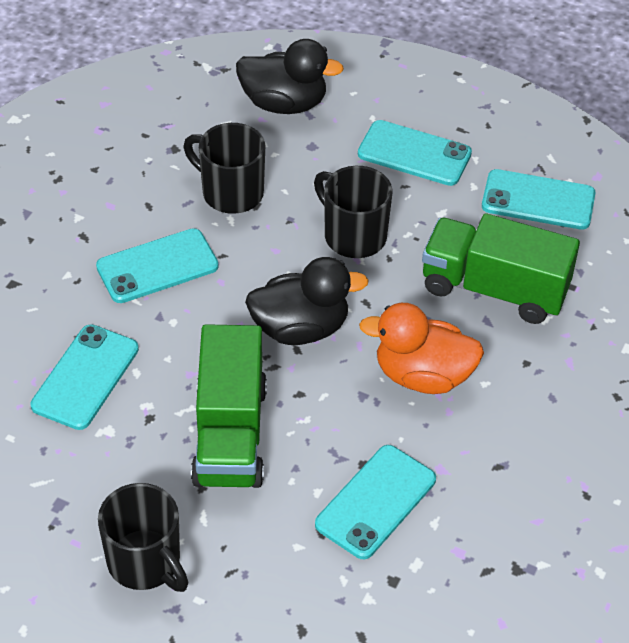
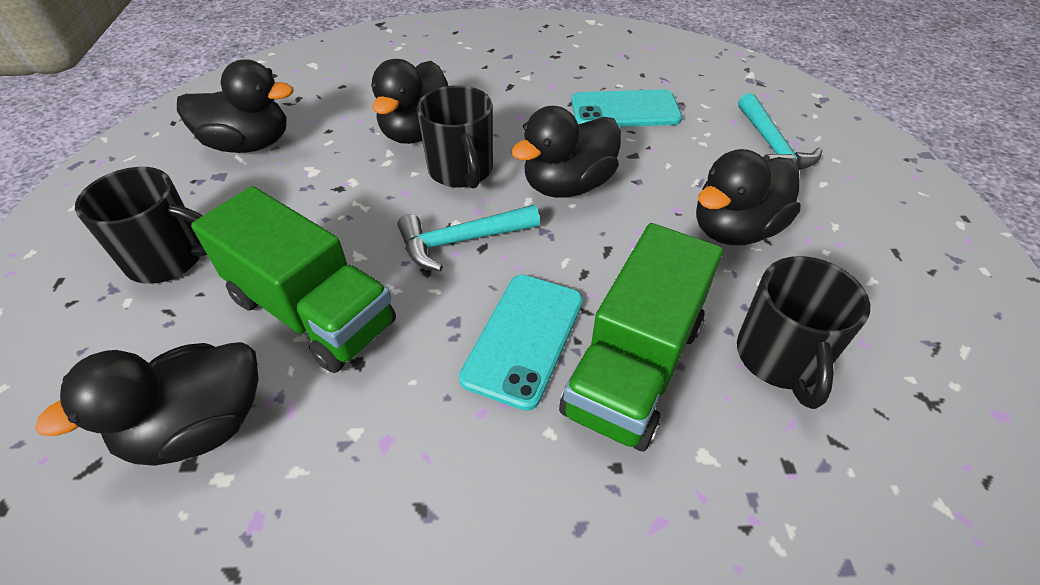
black duck: 2 -> 5
orange duck: 1 -> 0
turquoise hammer: 0 -> 2
turquoise phone: 5 -> 2

